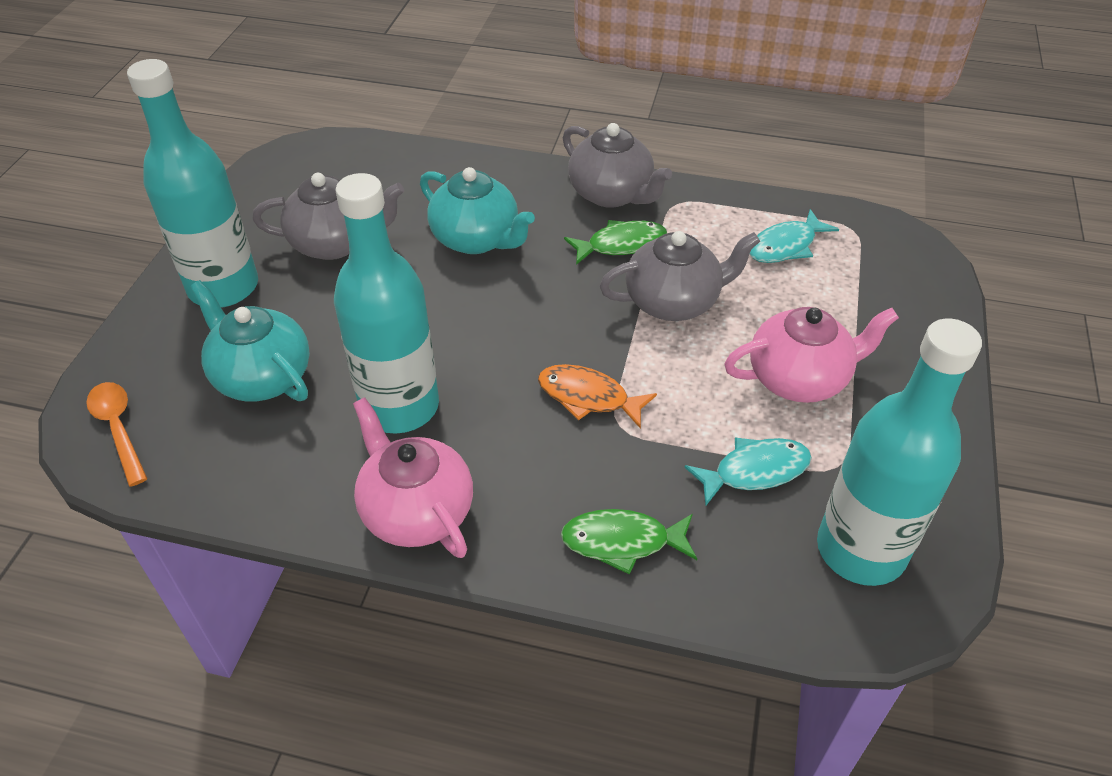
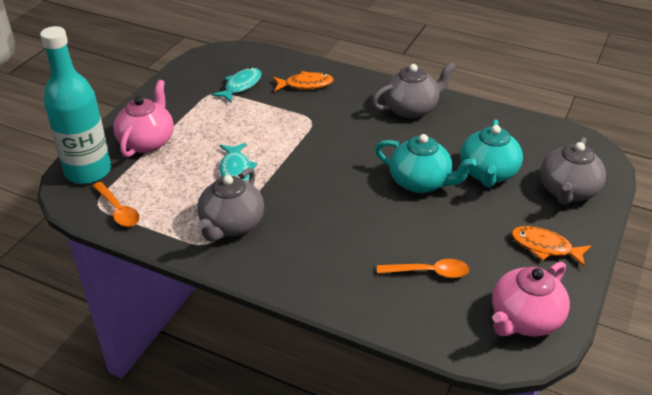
green fish: 2 -> 0
orange fish: 1 -> 2
orange spoon: 1 -> 2
turquoise bottle: 3 -> 1

